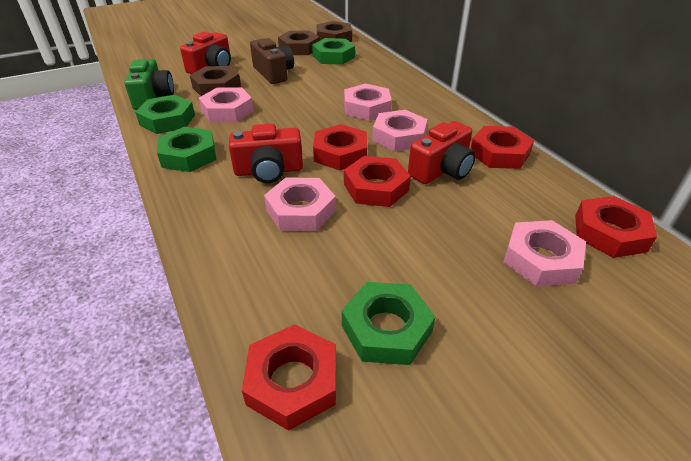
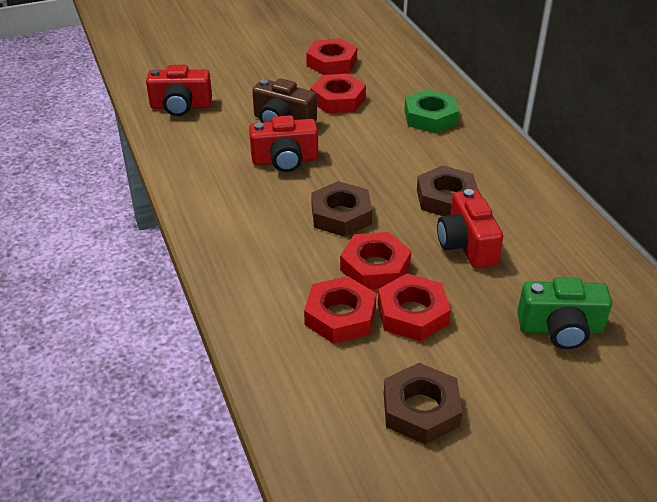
green nut: 4 -> 1
pink nut: 5 -> 0

